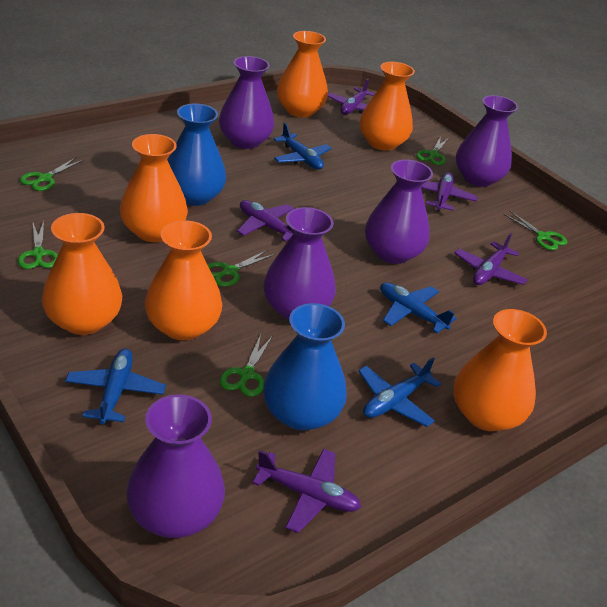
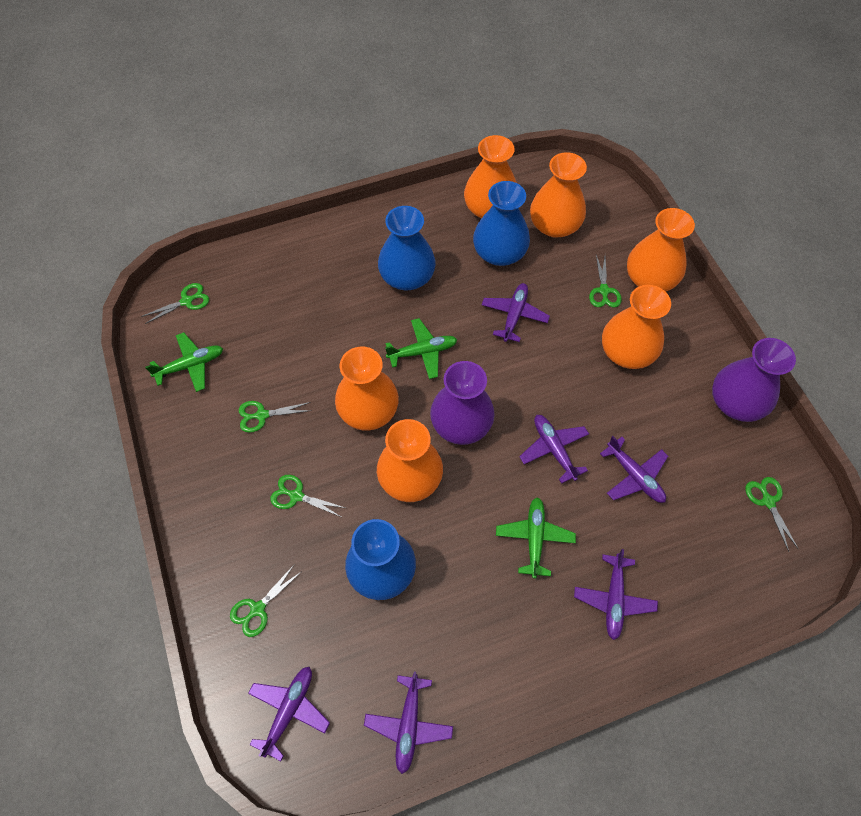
blue plane: 4 -> 0
blue vase: 2 -> 3
green plane: 0 -> 3
purple plane: 5 -> 6
purple vase: 5 -> 2

